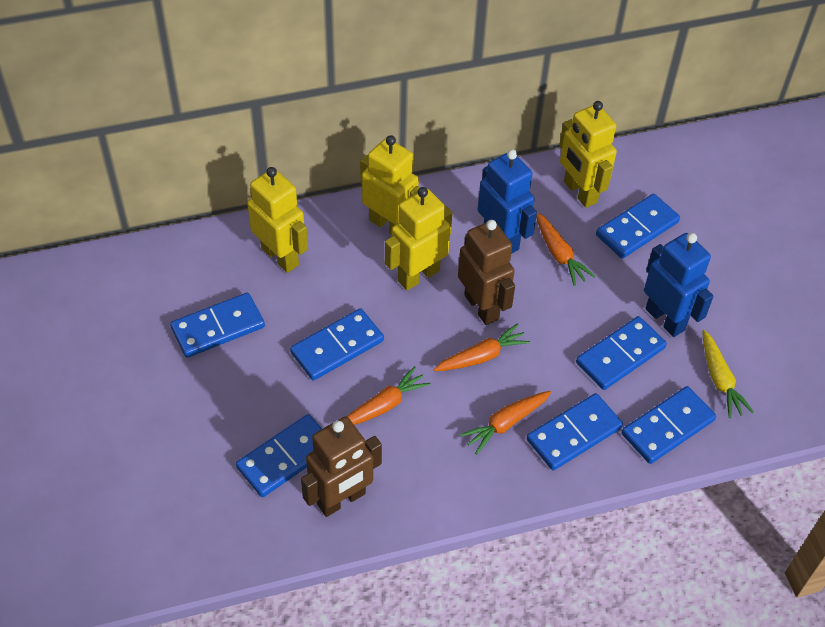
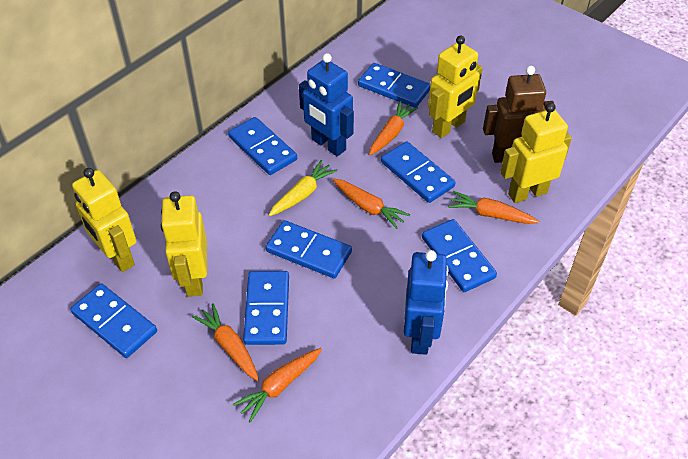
brown robot: 2 -> 1
orange carrot: 4 -> 5

